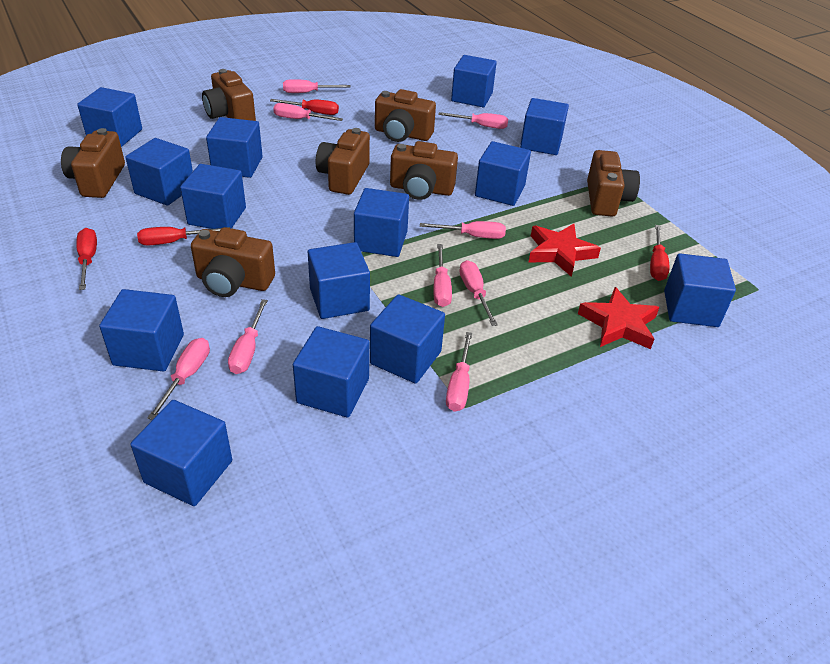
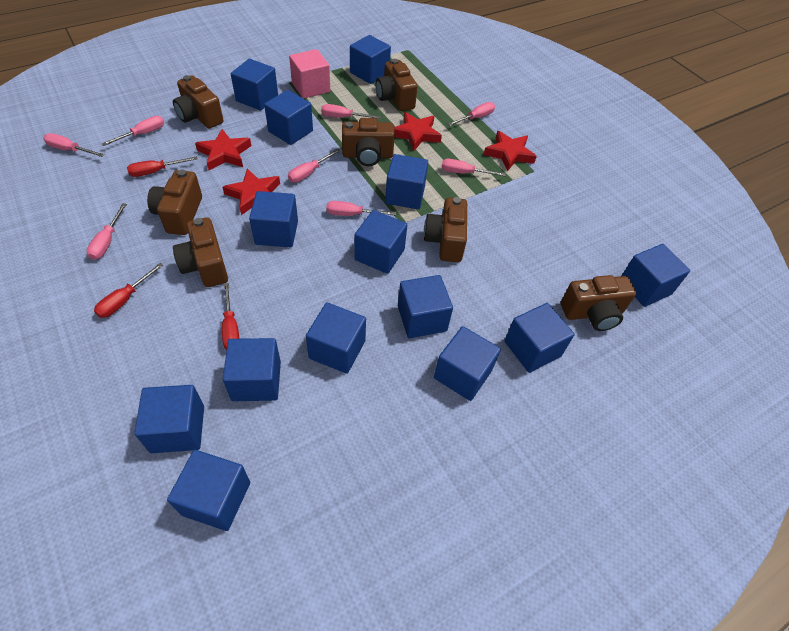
pink cube: 0 -> 1
pink screwdriver: 9 -> 8
red screwdriver: 4 -> 3
red star: 2 -> 4

